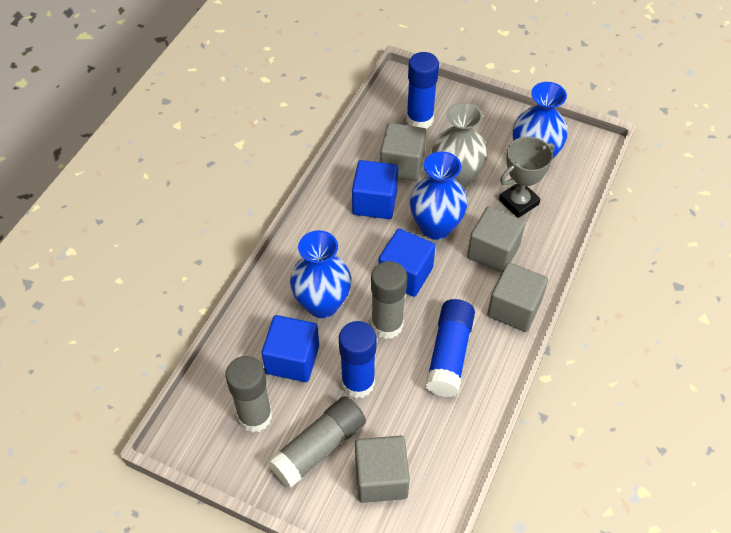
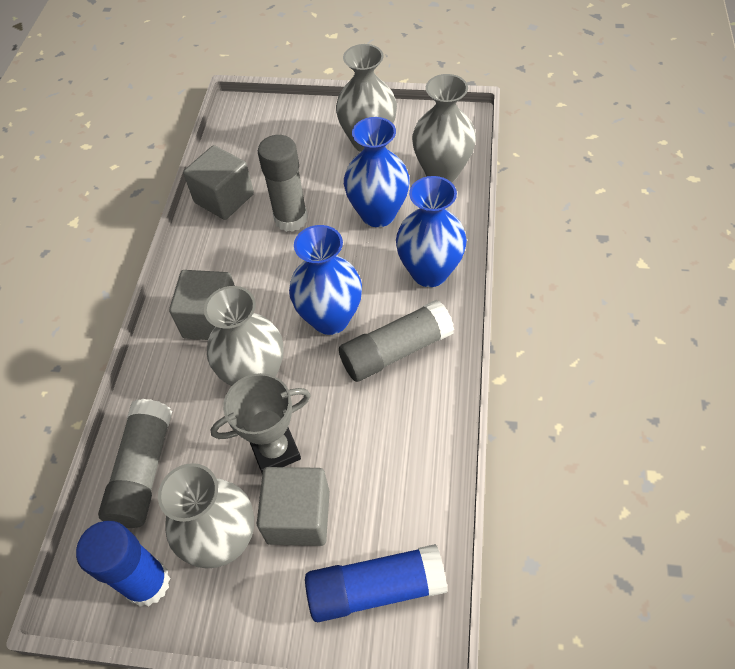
blue cube: 3 -> 0
blue glue stick: 3 -> 2
grey cube: 4 -> 3
grey vase: 1 -> 4

